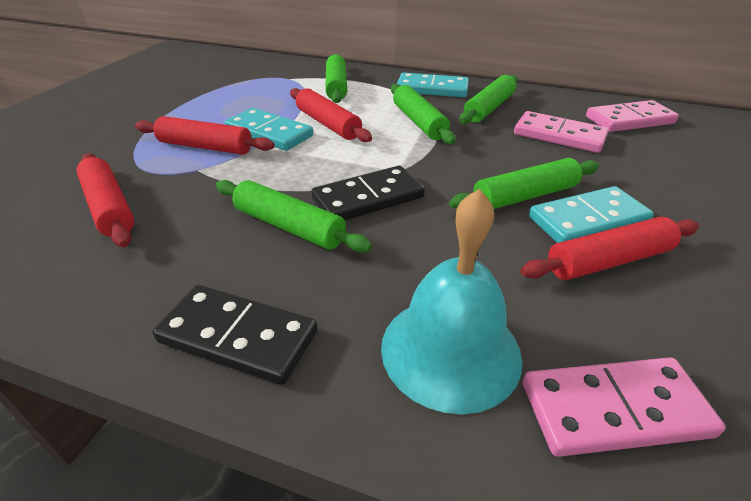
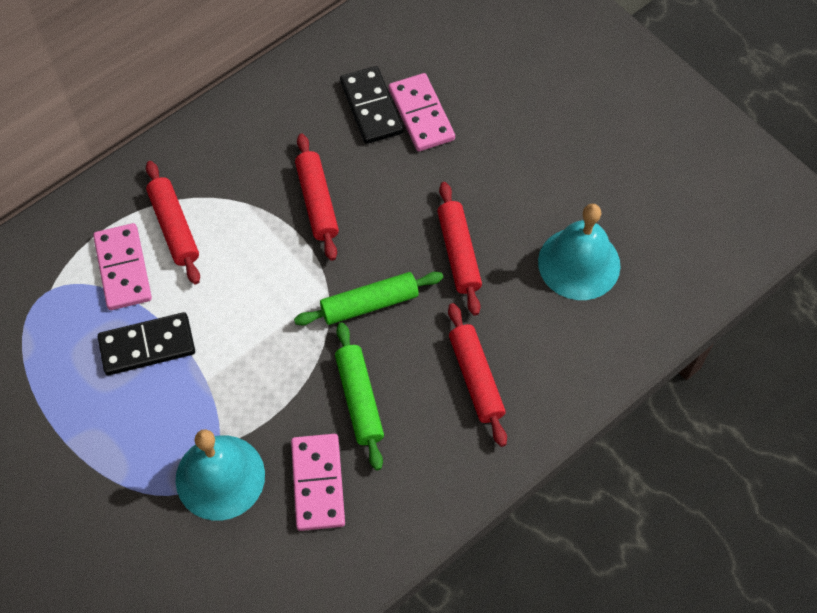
green rolling pin: 5 -> 2
turquoise bell: 1 -> 2
turquoise domino: 3 -> 0

